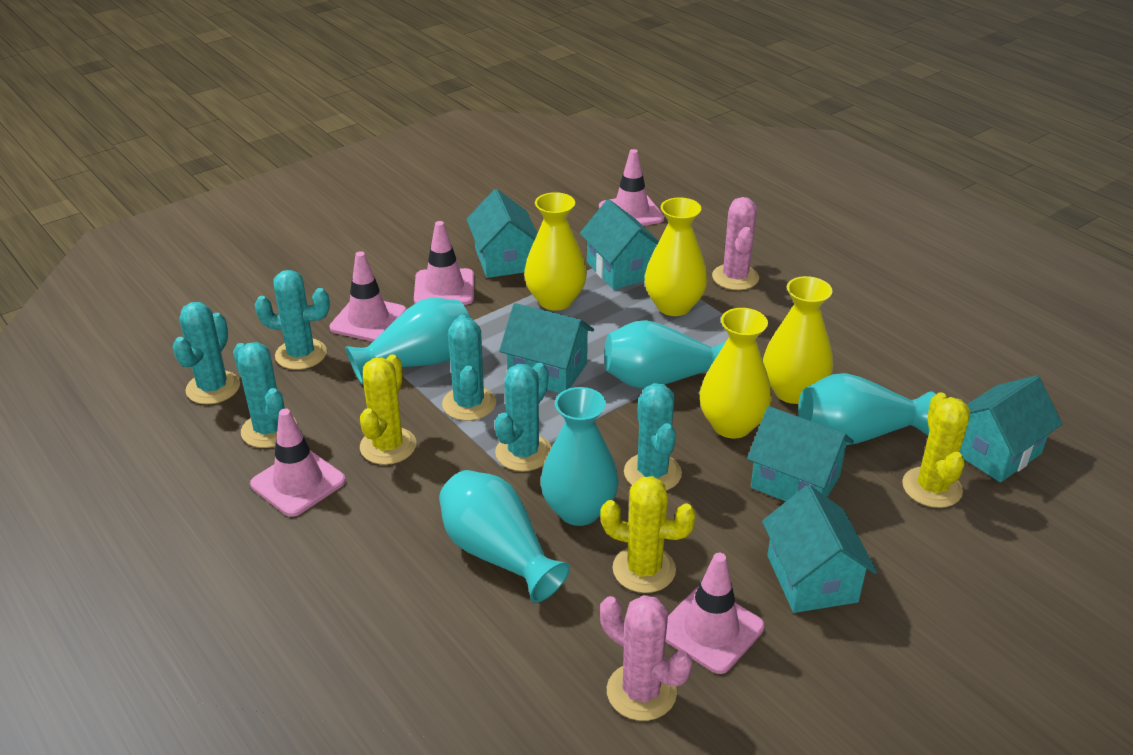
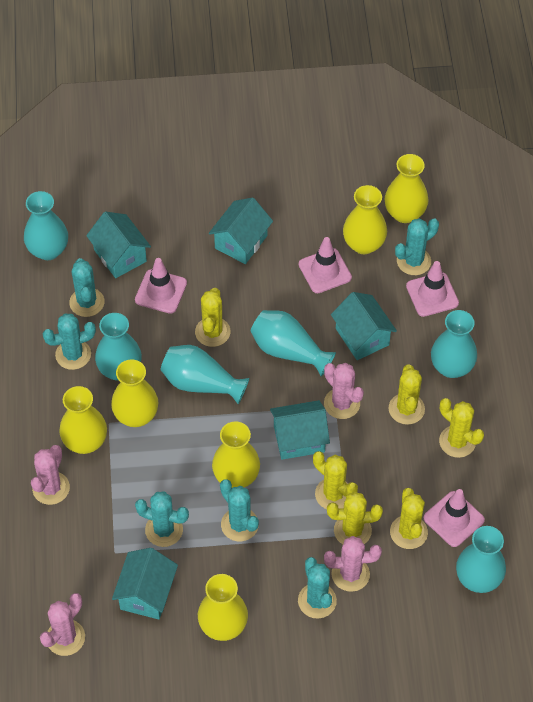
pink cactus: 2 -> 4
pink traffic cone: 5 -> 4
turquoise house: 6 -> 5
turquoise vase: 5 -> 6
yellow cactus: 3 -> 6
yellow vase: 4 -> 6

